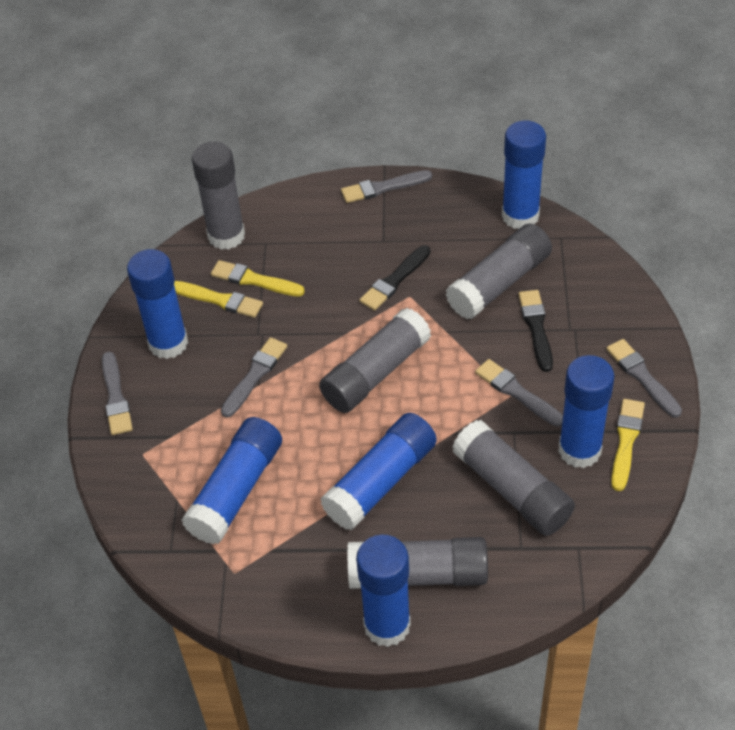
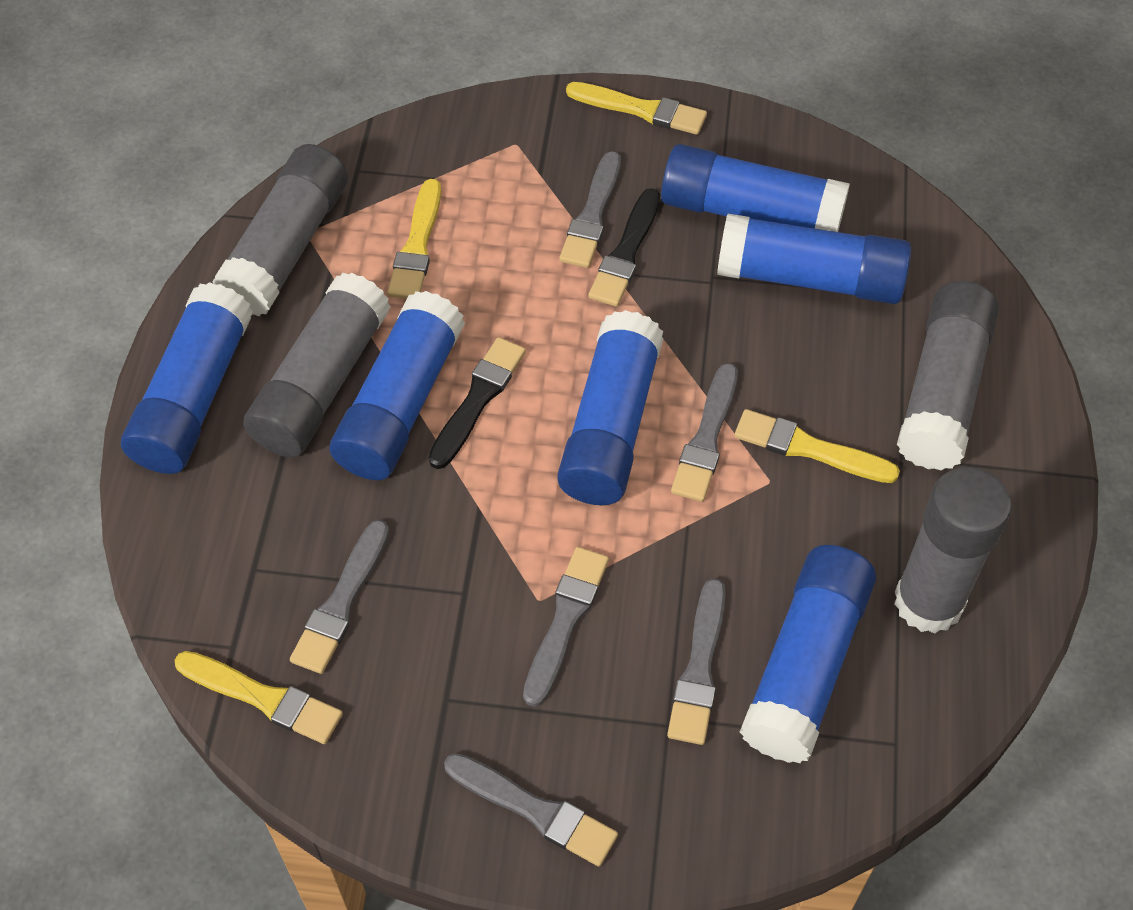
grey brush: 5 -> 6
grey glue stick: 5 -> 4
yellow brush: 3 -> 4

